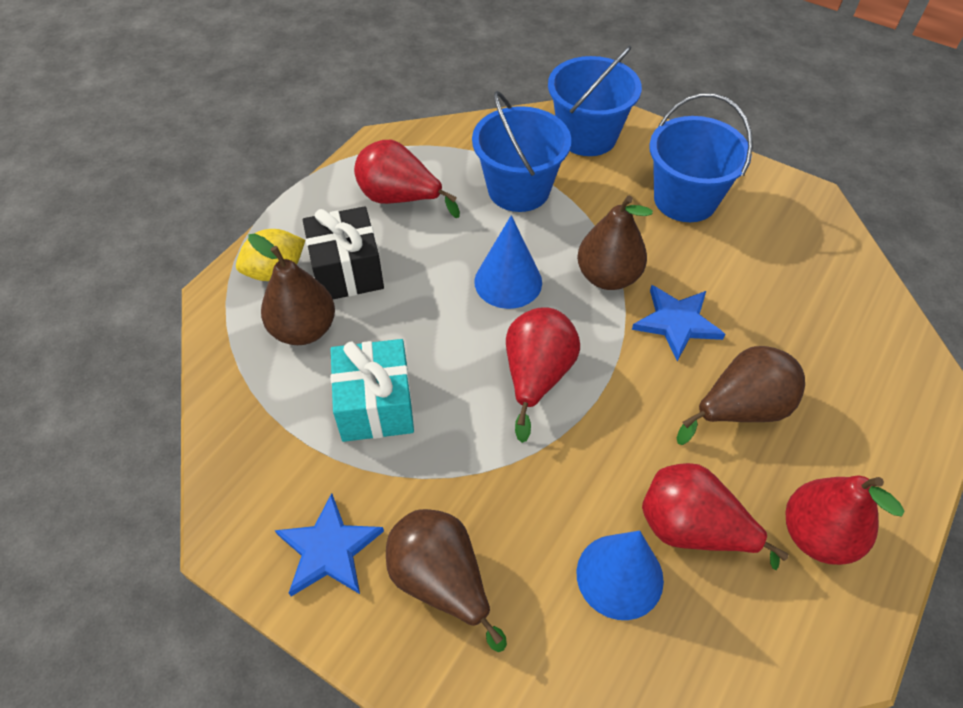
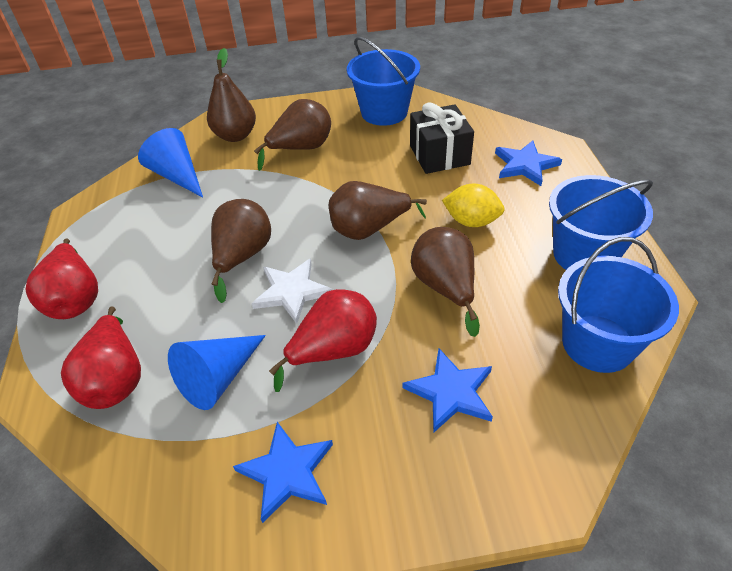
blue star: 2 -> 3
brown pear: 4 -> 5
red pear: 4 -> 3
turquoise gift: 1 -> 0
white star: 0 -> 1

